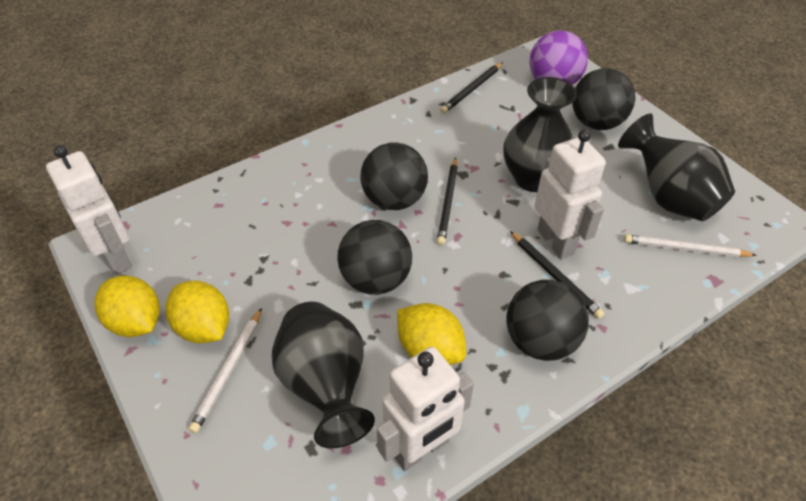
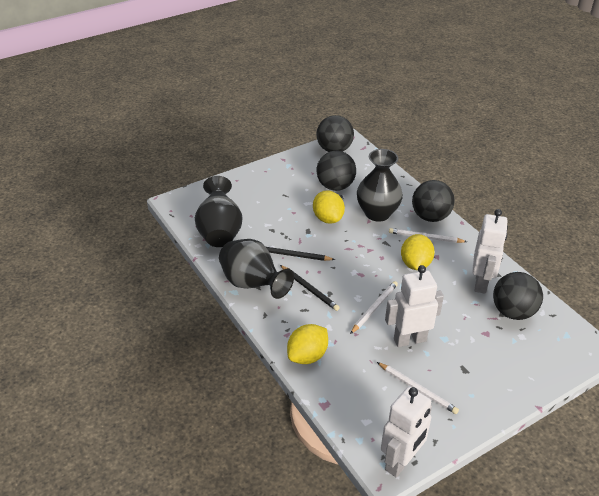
black pencil: 3 -> 2
purple ball: 1 -> 0
white pencil: 2 -> 3

